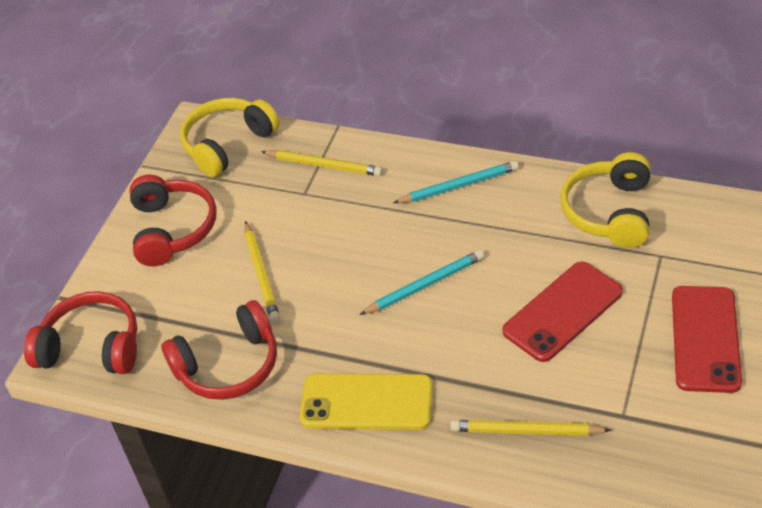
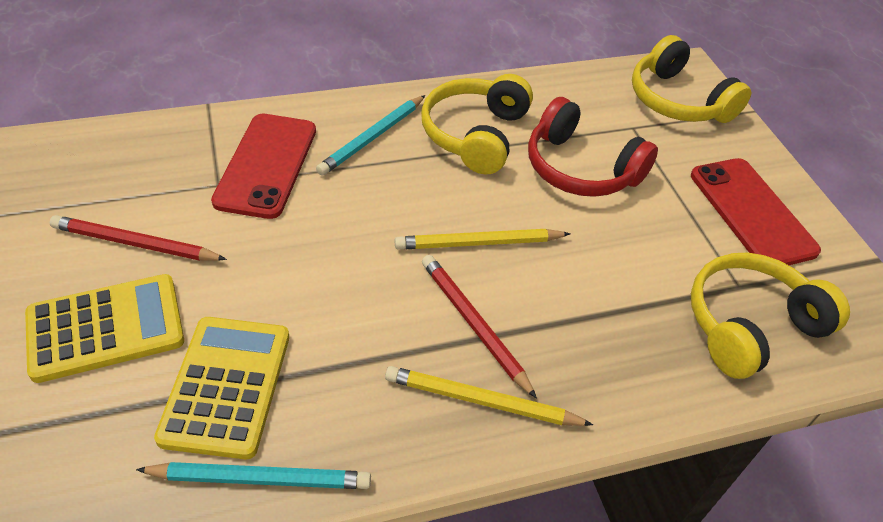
red headphones: 3 -> 1
red pencil: 0 -> 2
yellow calculator: 0 -> 2
yellow headphones: 2 -> 3
yellow pencil: 3 -> 2
yellow phone: 1 -> 0

